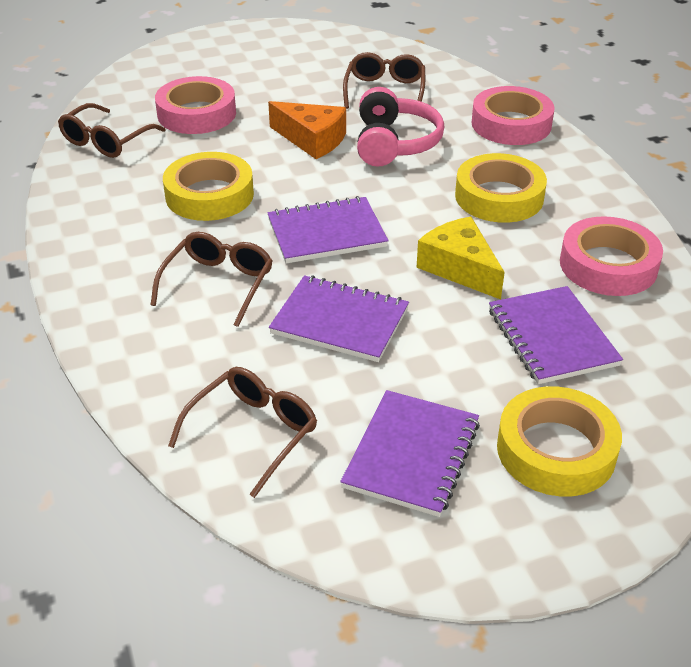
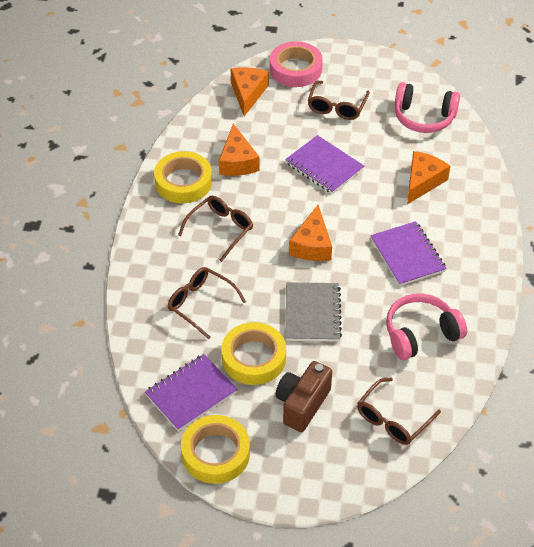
brown camera: 0 -> 1
grey notebook: 0 -> 1
orange cheese: 1 -> 4
pink headphones: 1 -> 2
pink tape: 3 -> 1
purple notebook: 4 -> 3
yellow cheese: 1 -> 0

